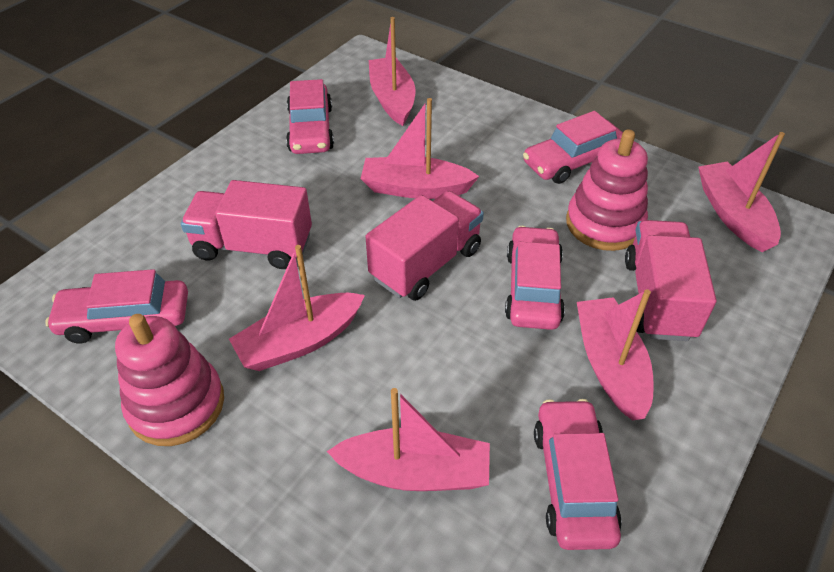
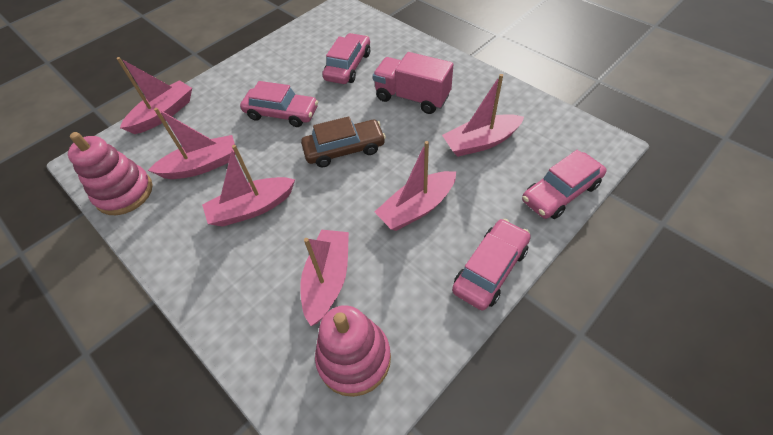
brown car: 0 -> 1
pink car: 5 -> 4
pink truck: 3 -> 1

